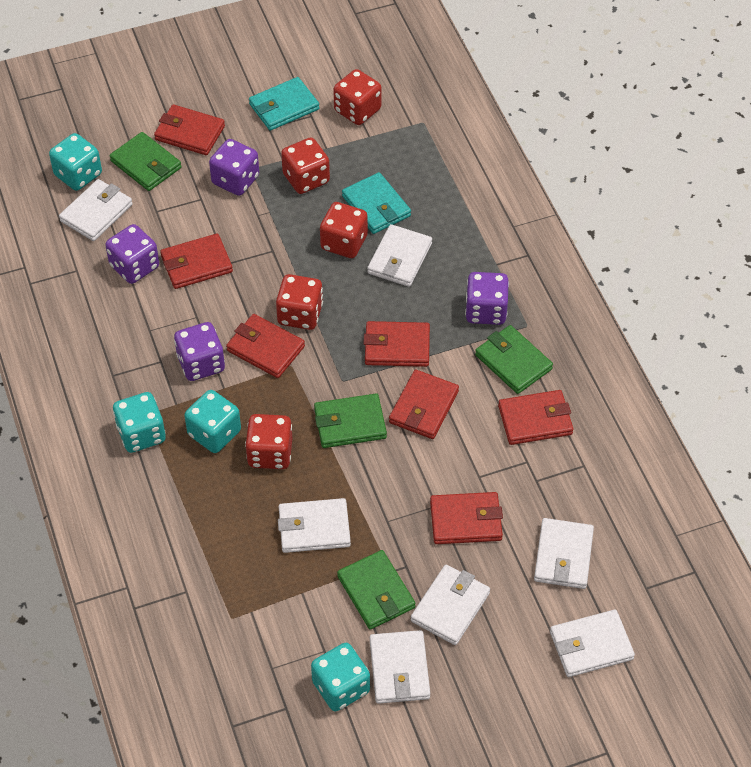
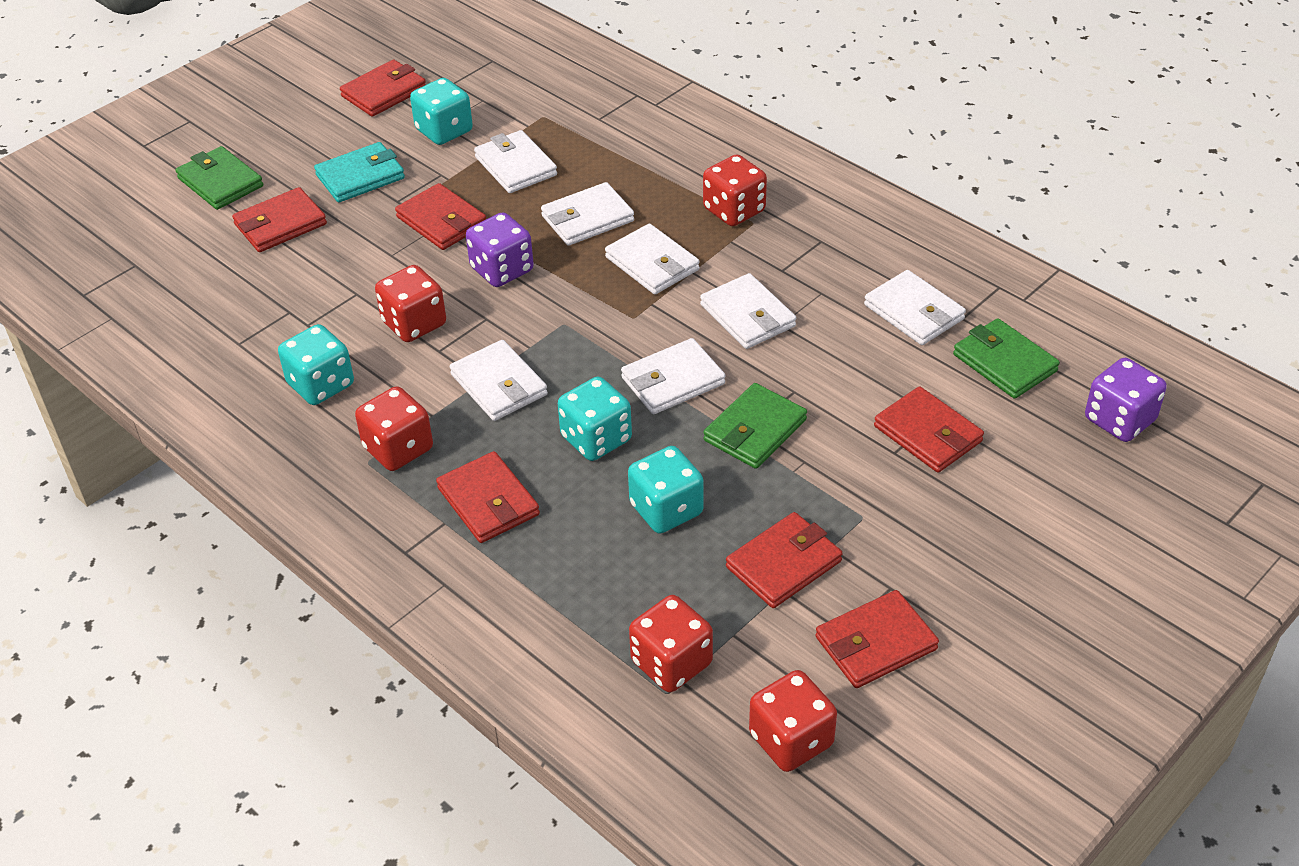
green wallet: 4 -> 3
purple dice: 4 -> 2
turquoise wallet: 2 -> 1

